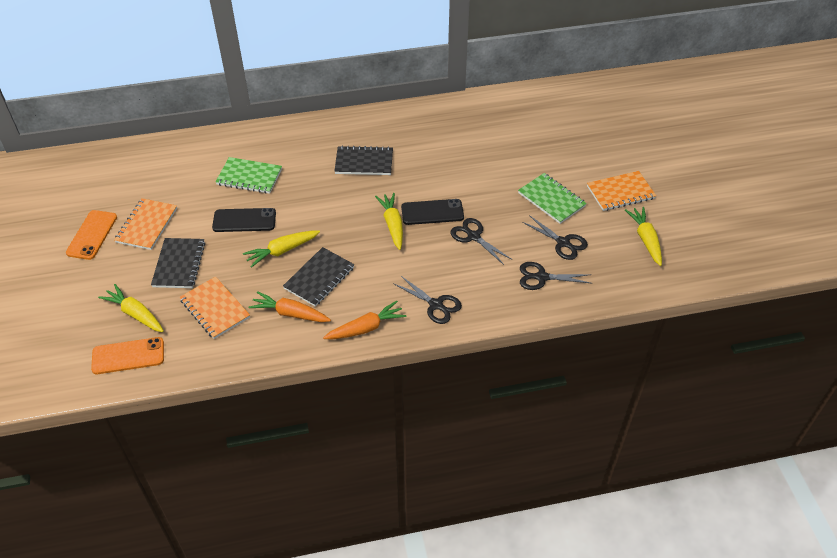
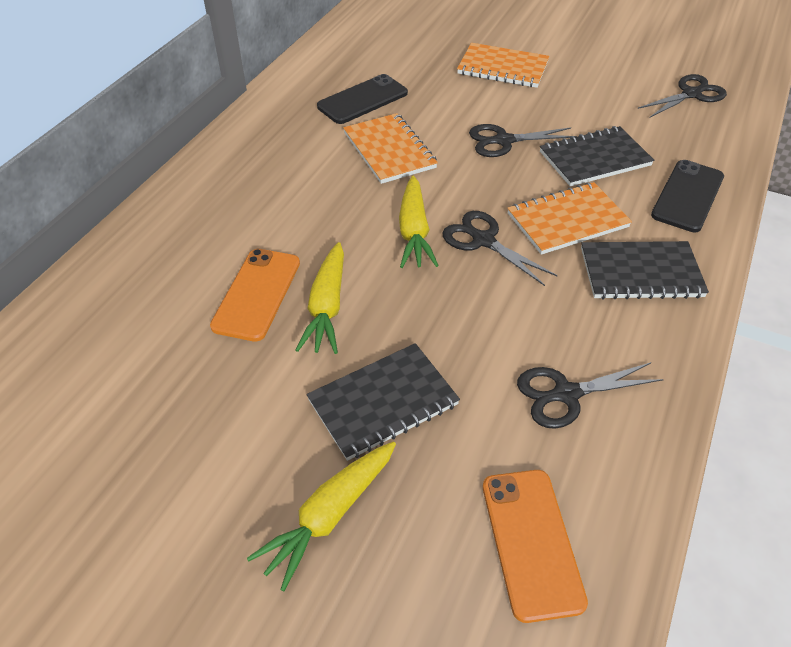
green notebook: 2 -> 0
orange carrot: 2 -> 0
yellow carrot: 4 -> 3

